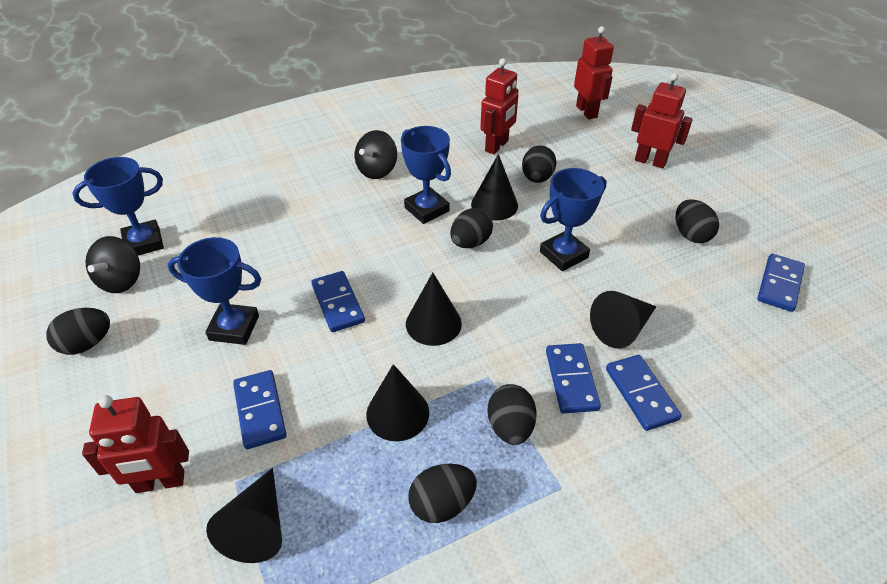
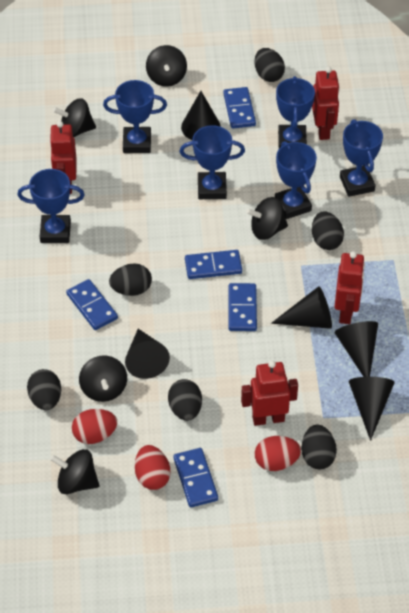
black spinning top: 2 -> 5
blue trophy: 4 -> 6
red egg: 0 -> 3

